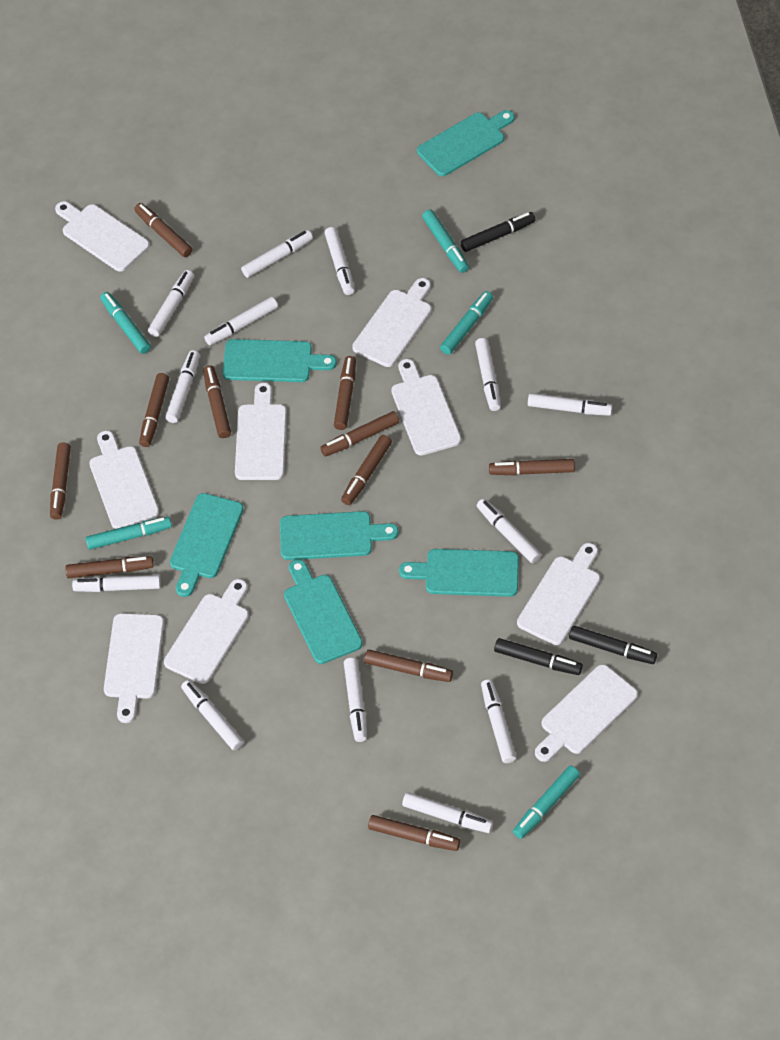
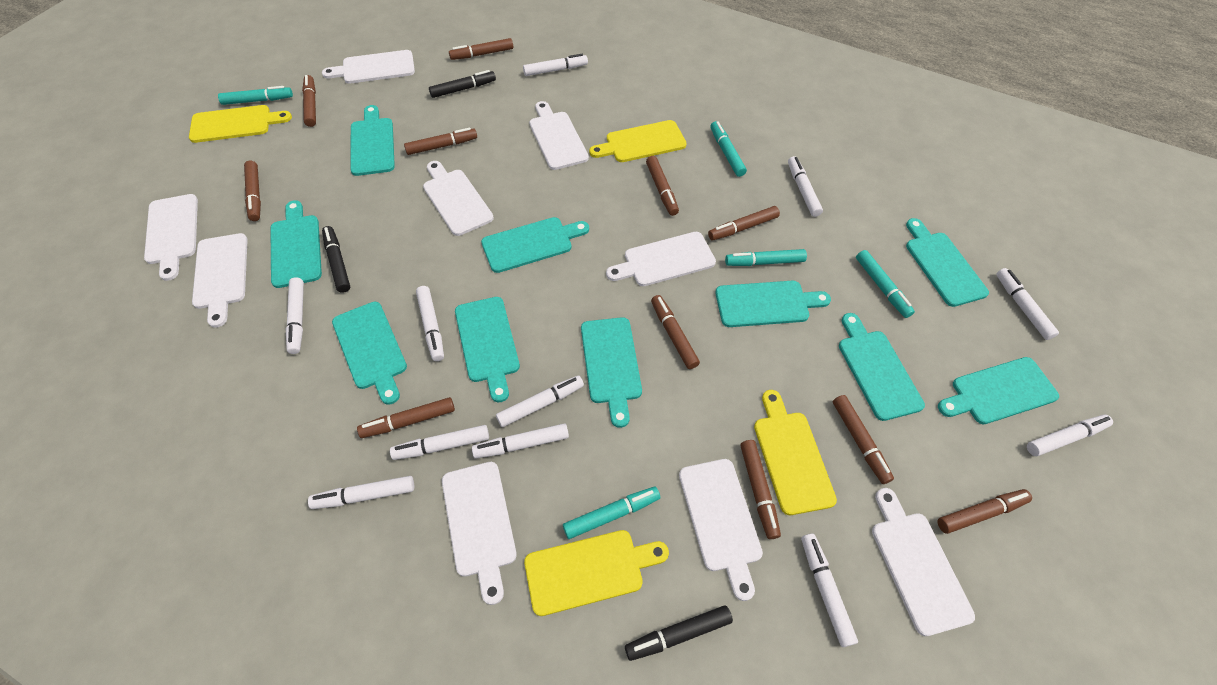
turquoise cutting board: 6 -> 10
white marker: 13 -> 11
yellow cutting board: 0 -> 4

